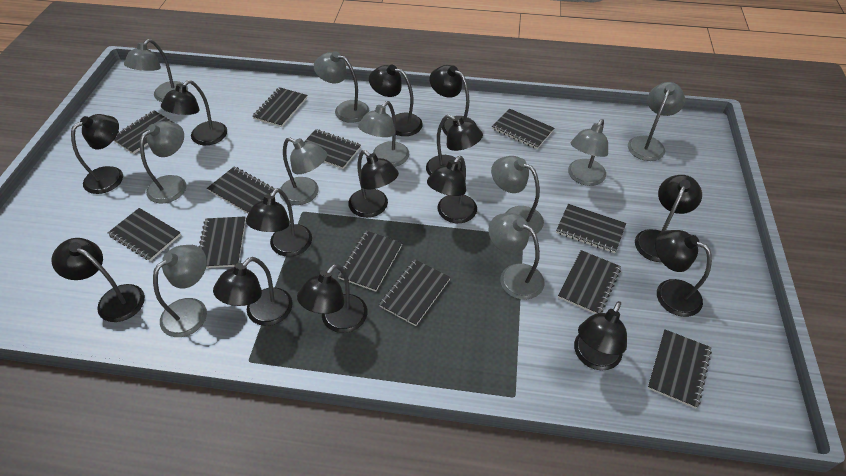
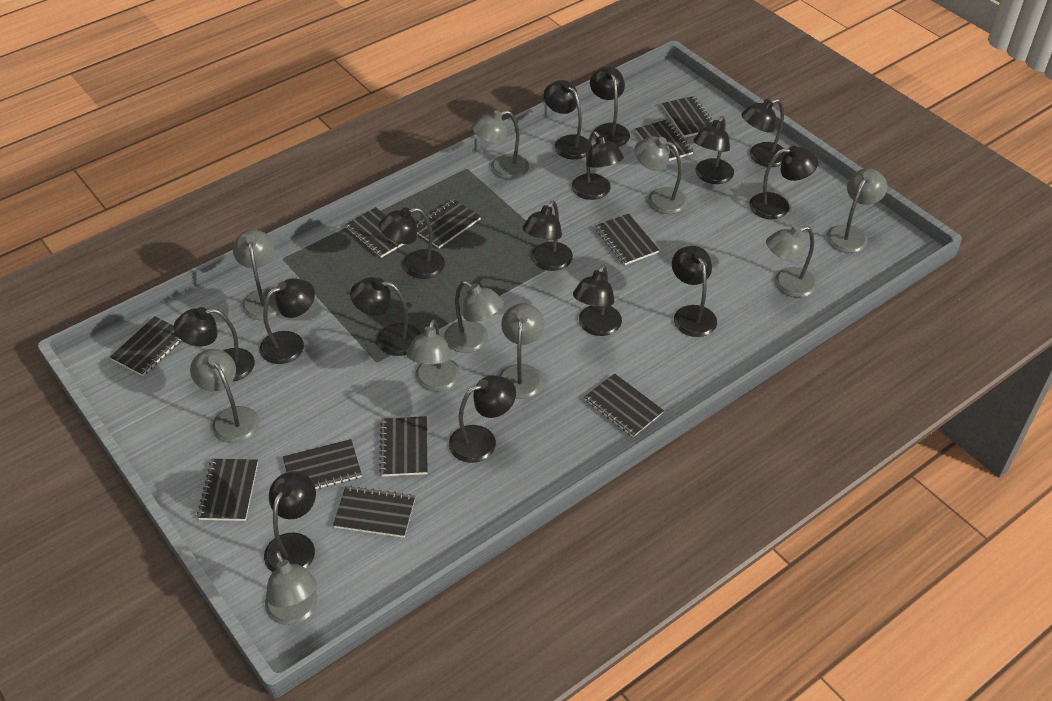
black lamp: 14 -> 15
black notebook: 12 -> 11

